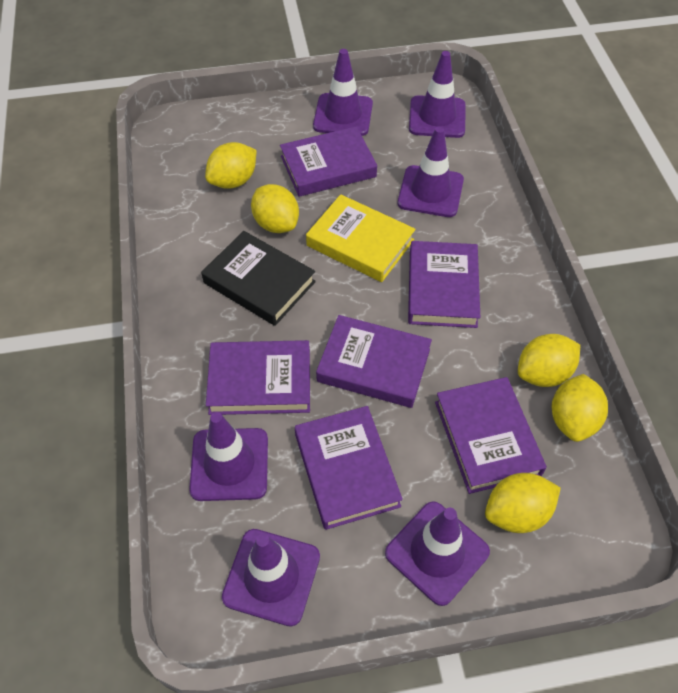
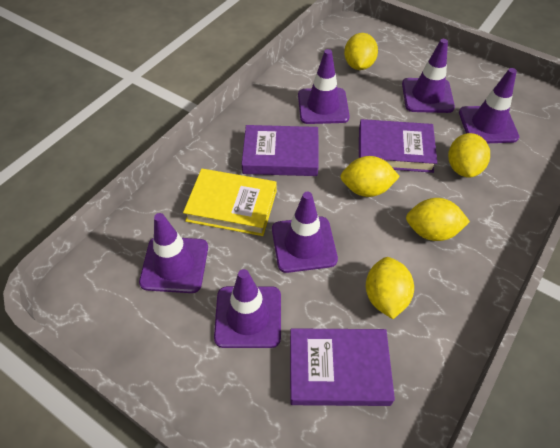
black book: 1 -> 0
purple book: 6 -> 3

